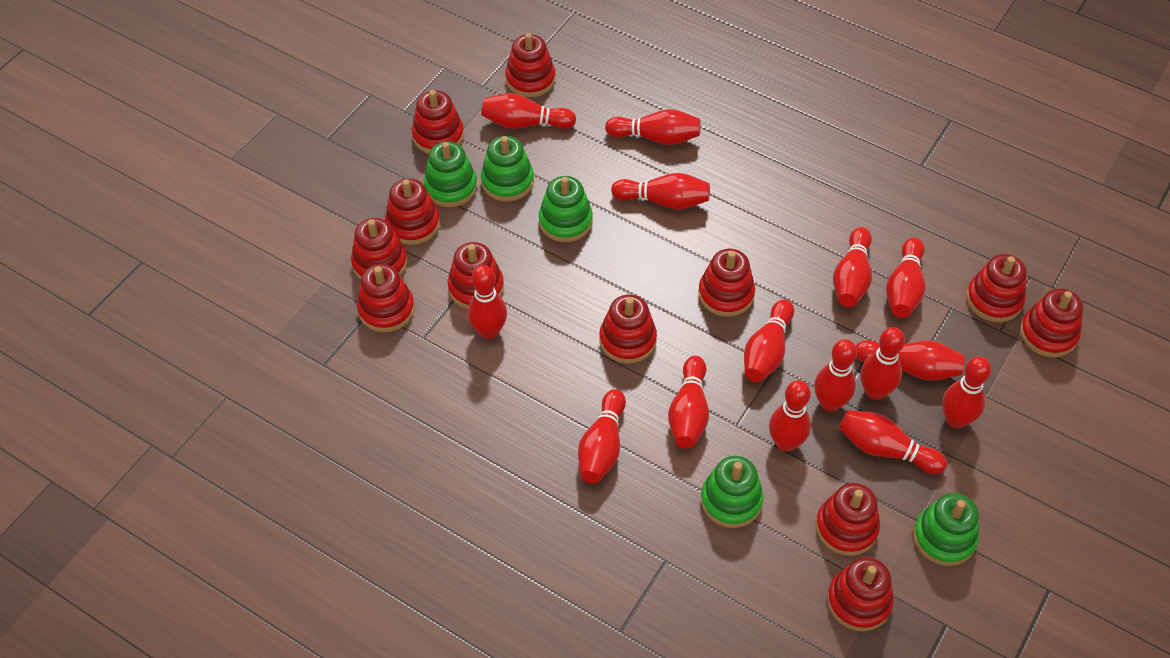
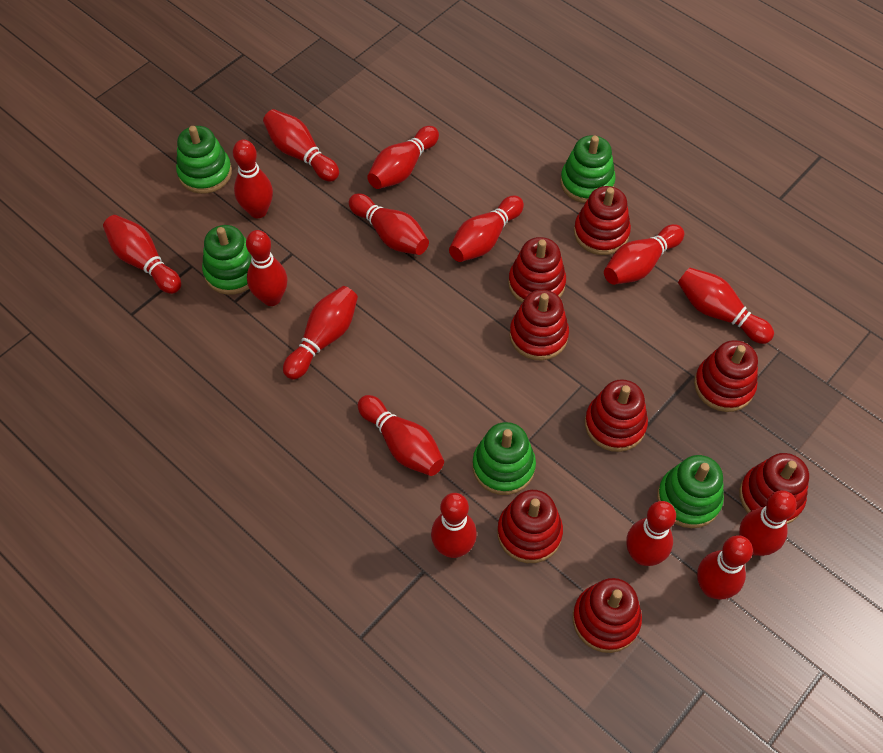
red stacking toy: 12 -> 8

